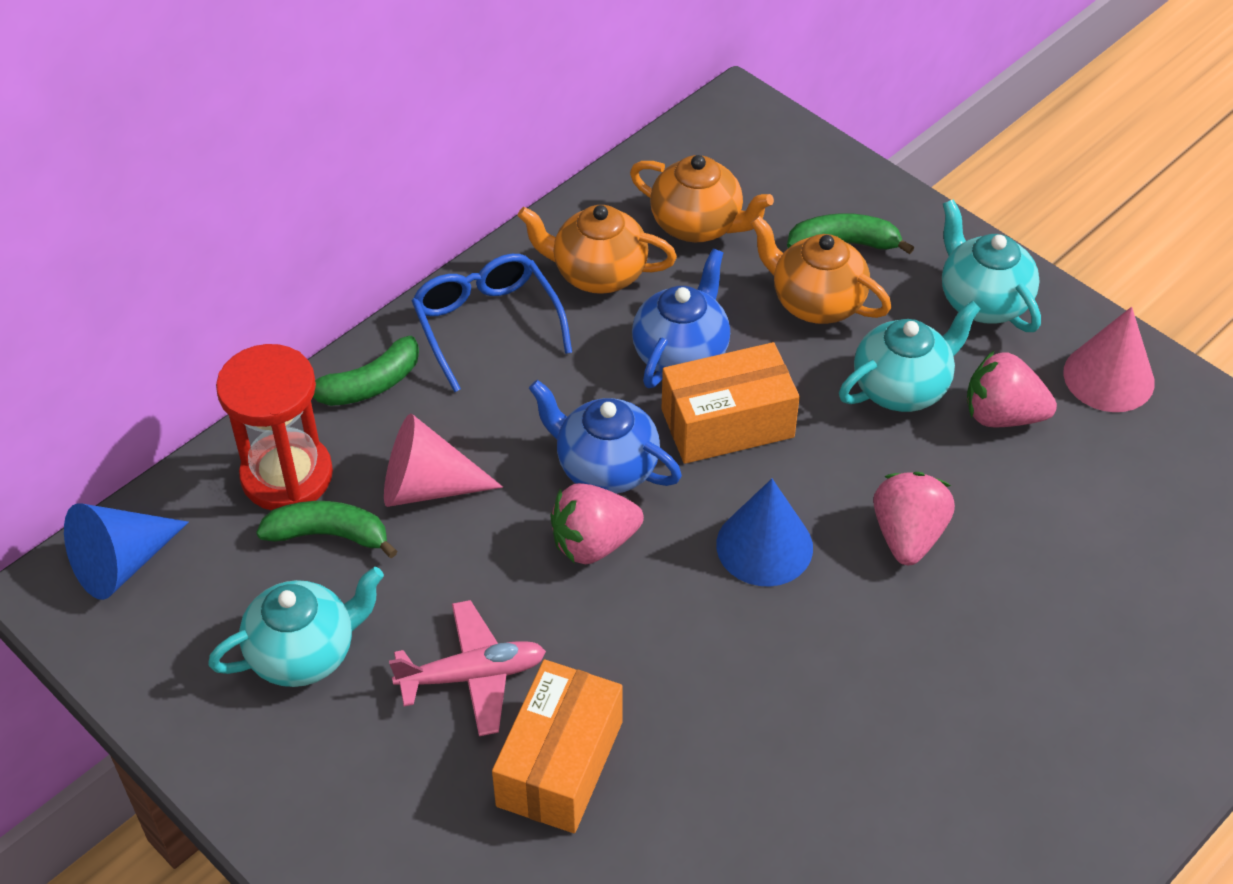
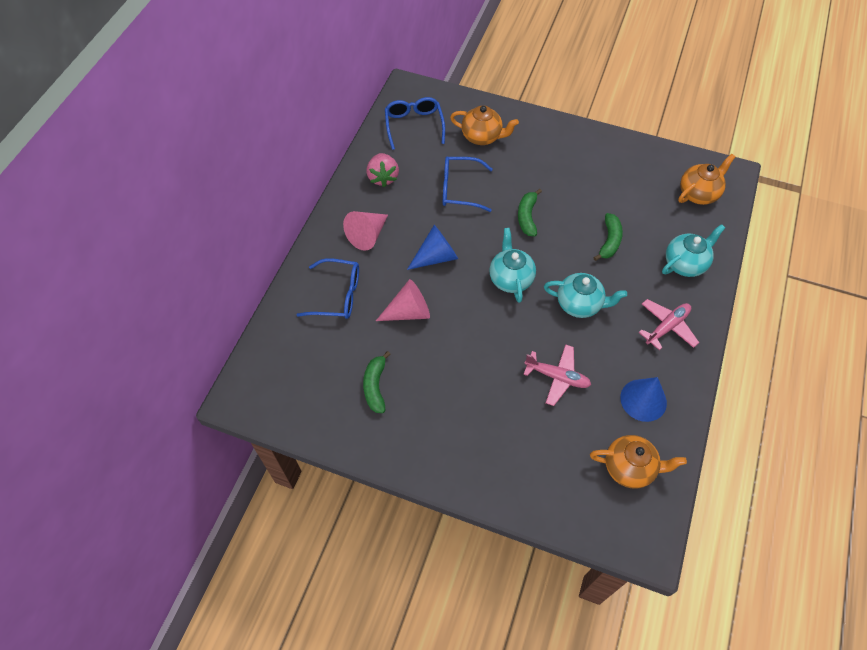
blue glasses: 1 -> 3
blue teapot: 2 -> 0
orange box: 2 -> 0
pink plane: 1 -> 2
pink strawberry: 3 -> 1
red hourglass: 1 -> 0

